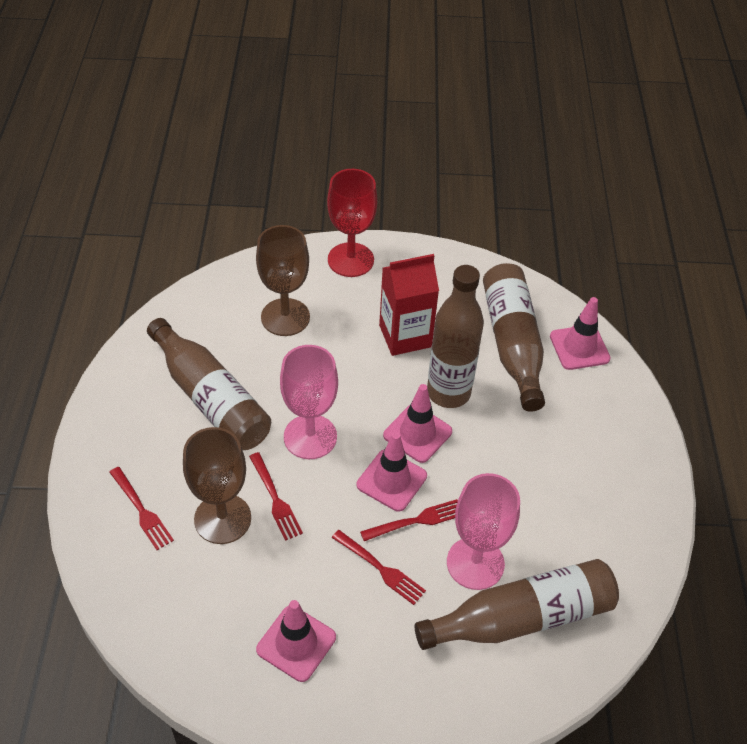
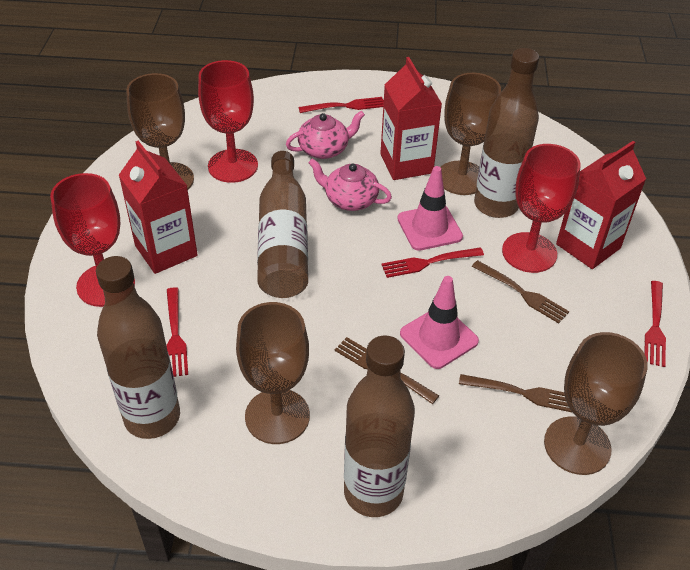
brown fork: 0 -> 3
brown goblet: 2 -> 4
pink goblet: 2 -> 0
pink teapot: 0 -> 2
pink traffic cone: 4 -> 2
red carton: 1 -> 3
red goblet: 1 -> 3

